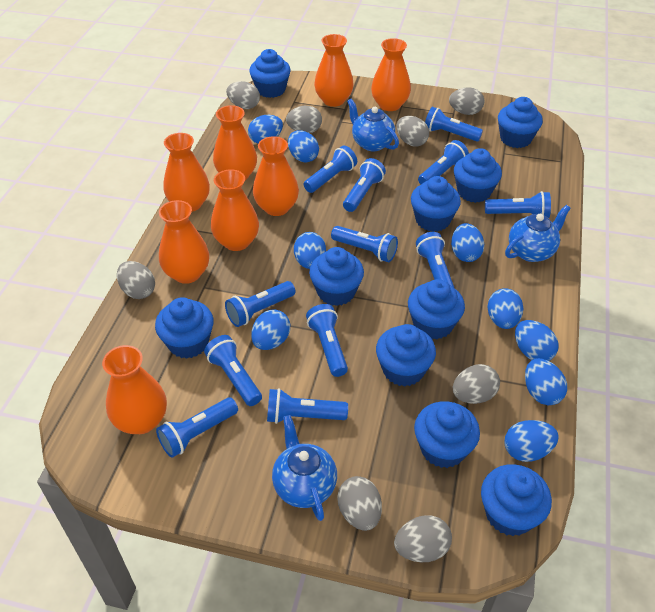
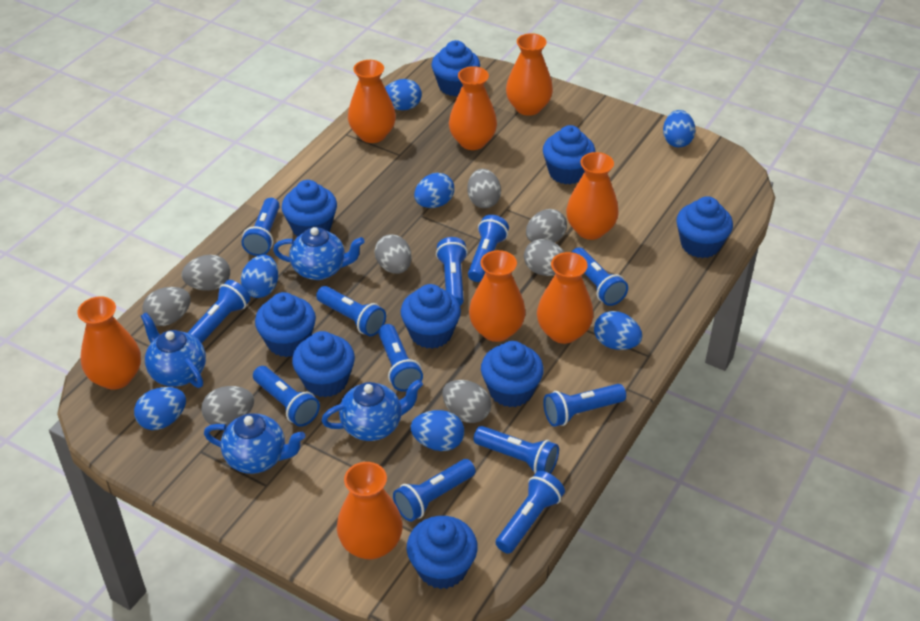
blue cupcake: 10 -> 9
blue egg: 9 -> 7
blue teapot: 3 -> 4

